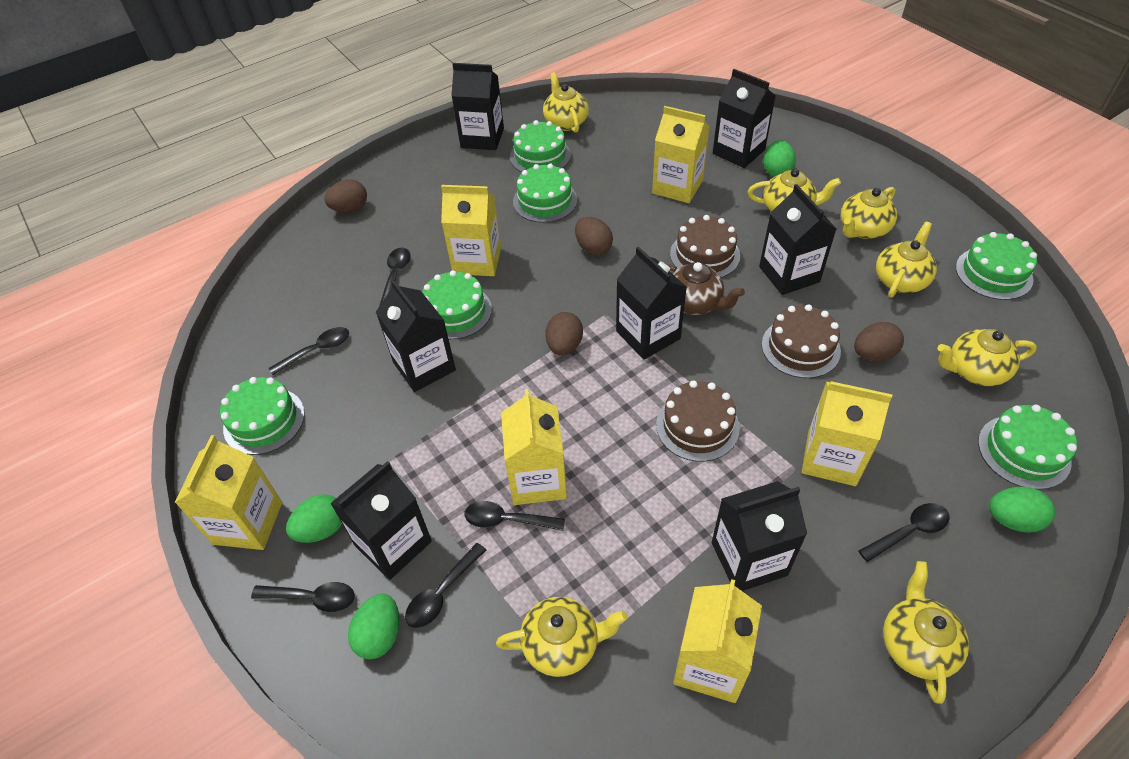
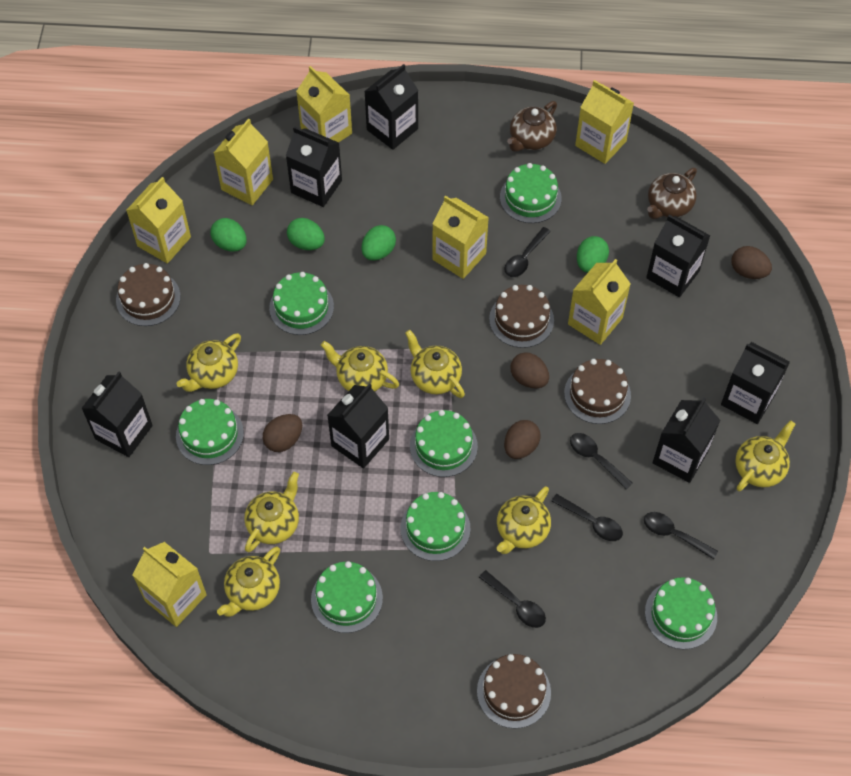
black spoon: 6 -> 5
brown cake: 3 -> 4
brown teapot: 1 -> 2
green cake: 6 -> 7
yellow carton: 6 -> 7

